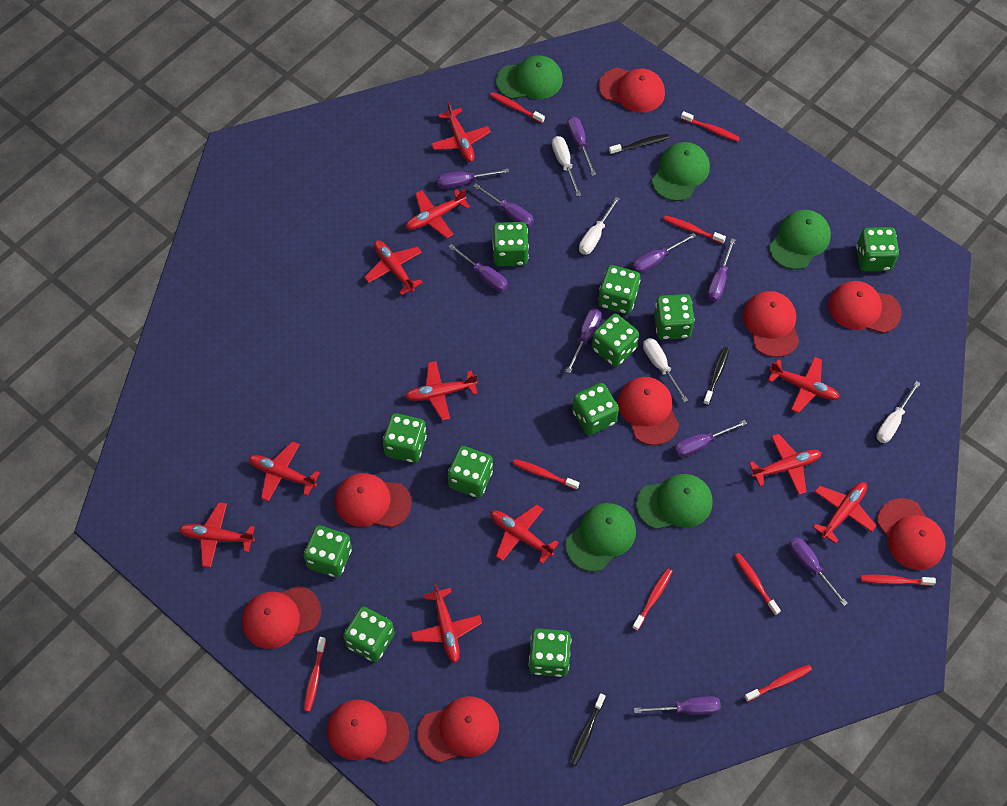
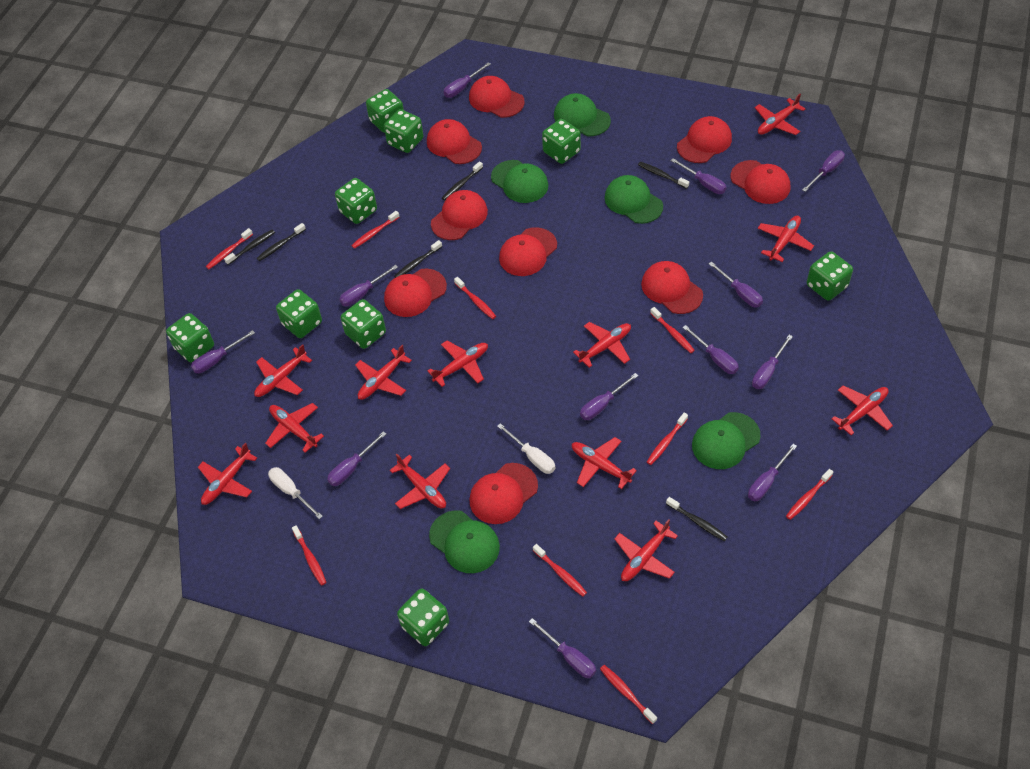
black toothbrush: 3 -> 6
green dice: 11 -> 9
purple screwdriver: 10 -> 12
red plane: 11 -> 12
white screwdriver: 4 -> 2

